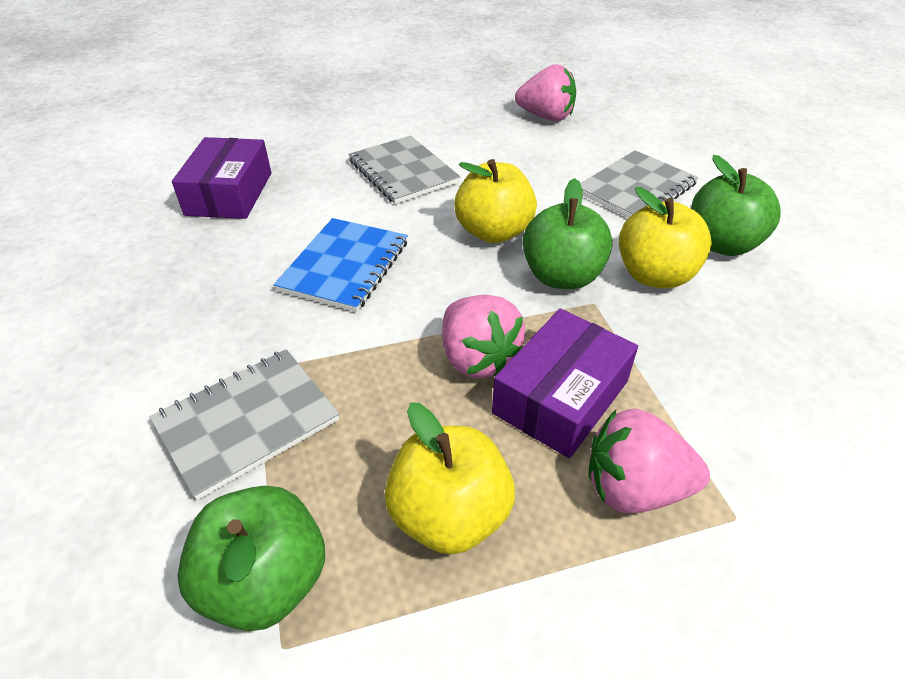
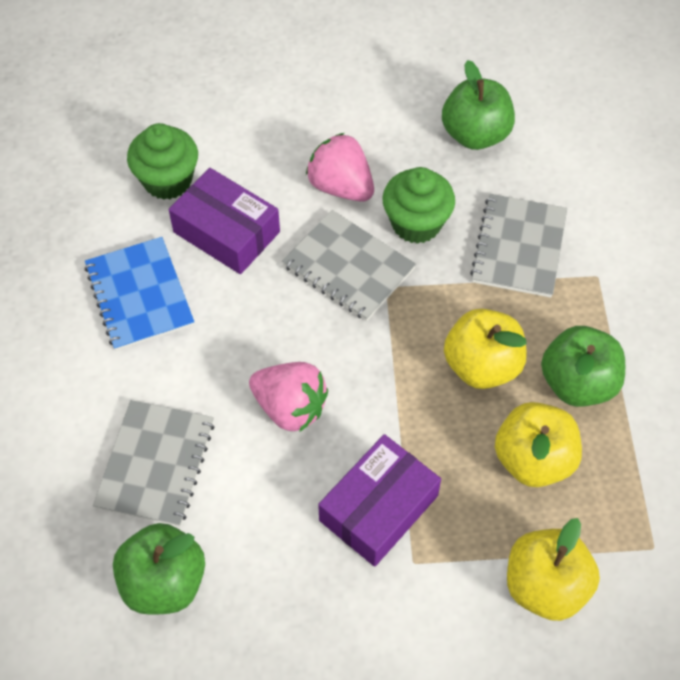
green cupcake: 0 -> 2
pink strawberry: 3 -> 2

